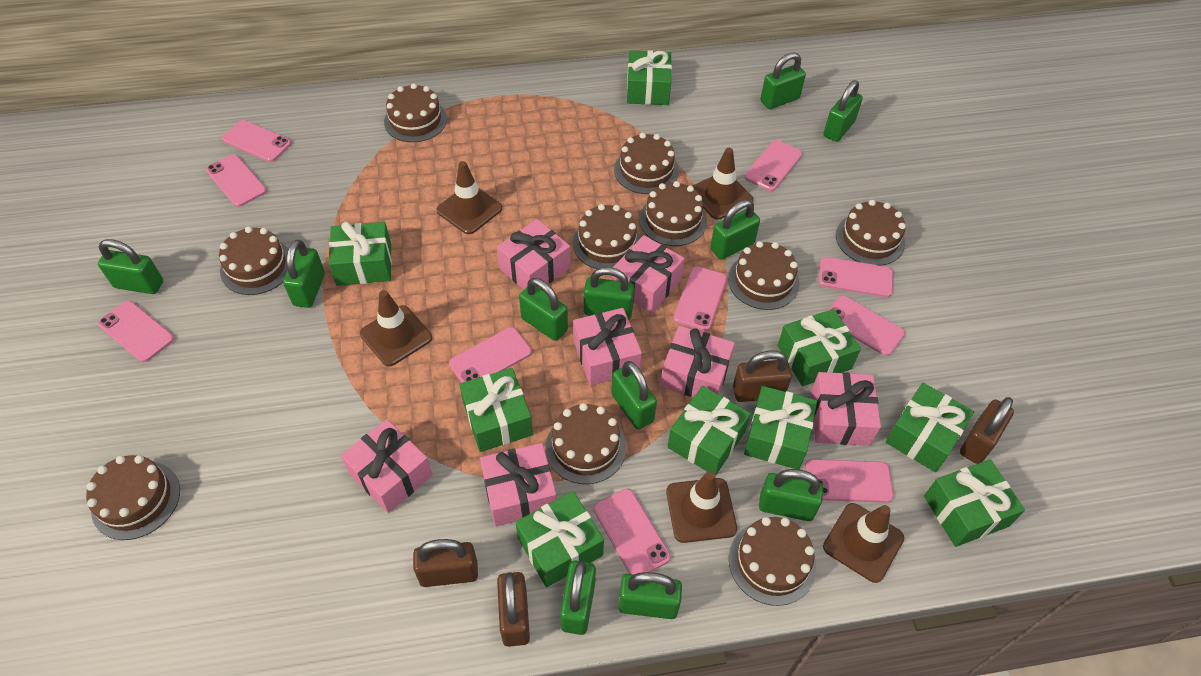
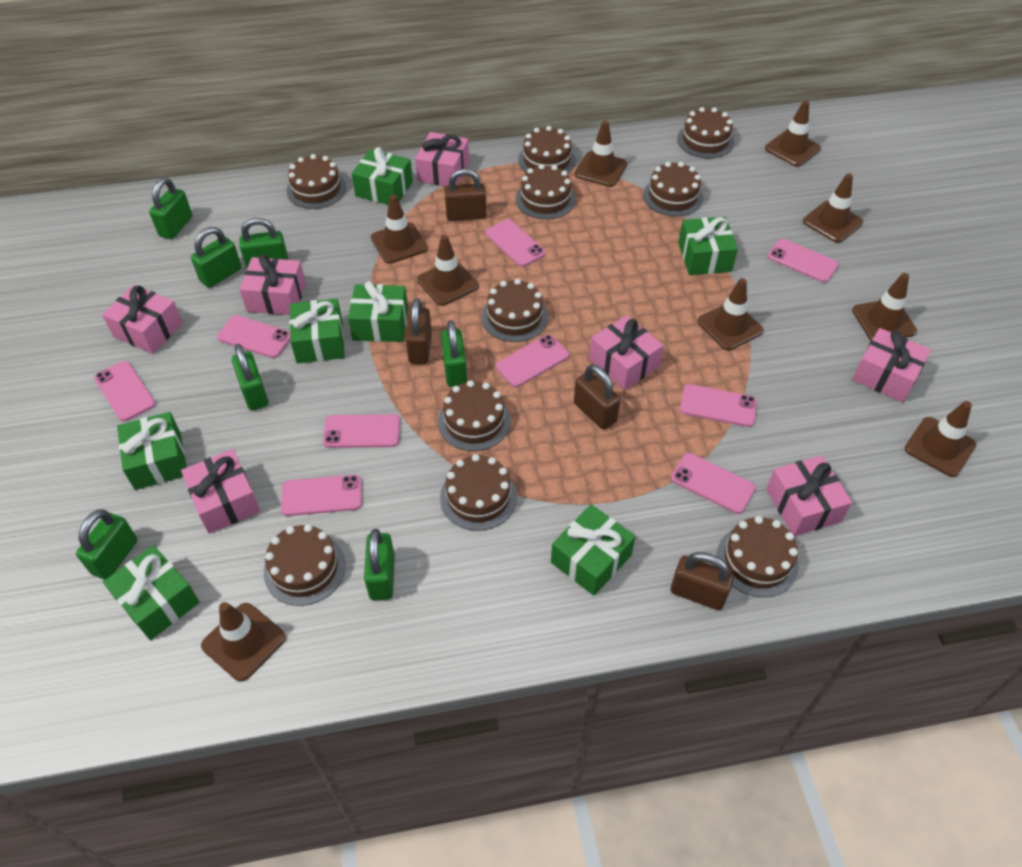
brown traffic cone: 5 -> 9
green gift: 9 -> 7
green padlock: 11 -> 7
pink phone: 10 -> 9

